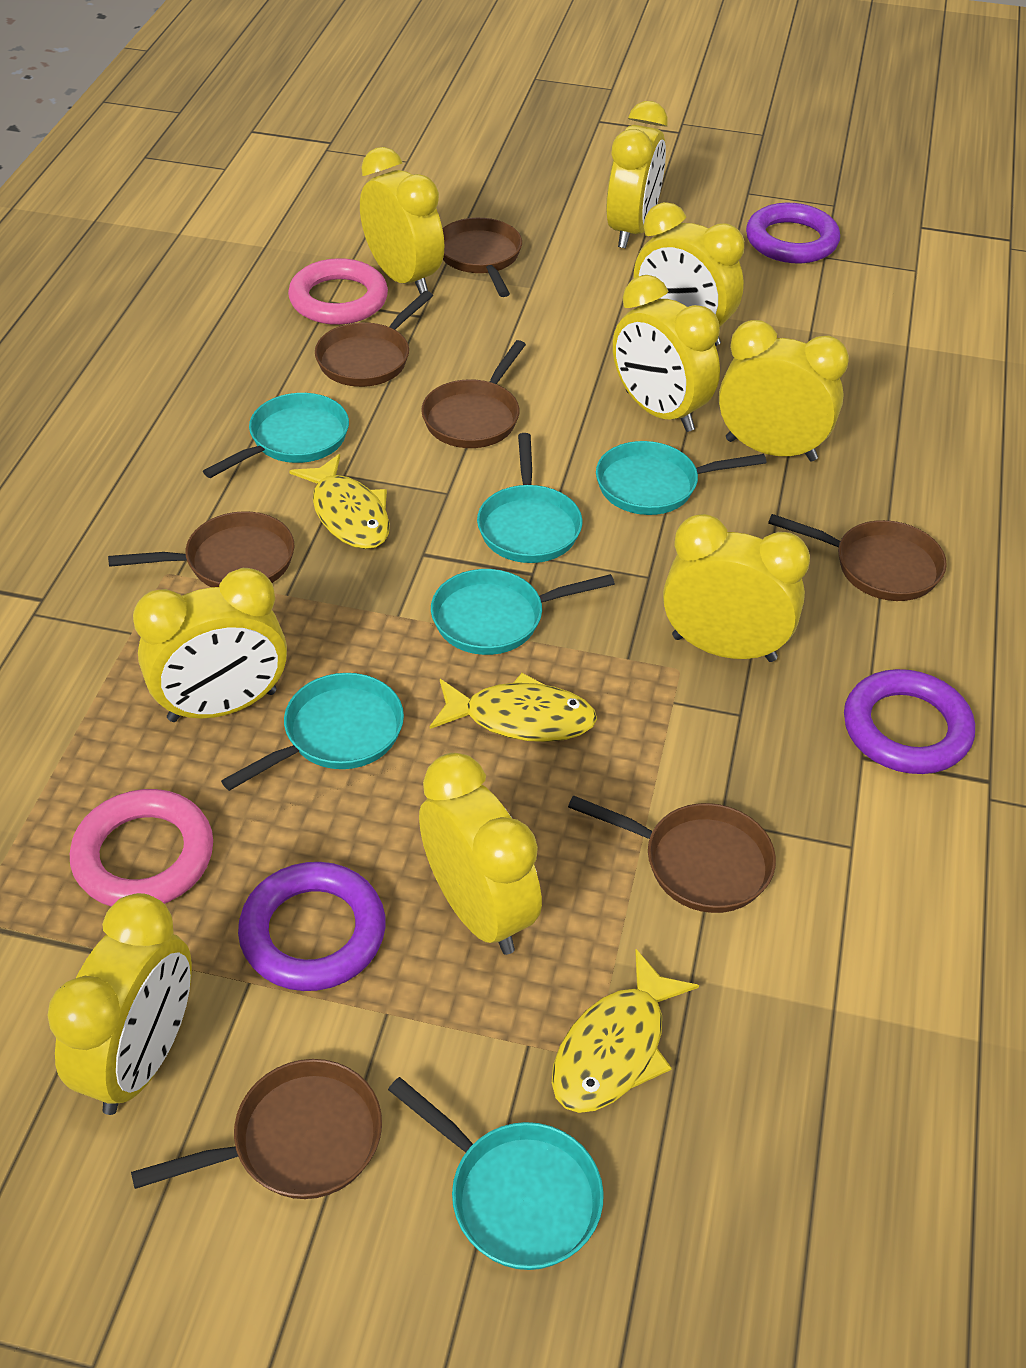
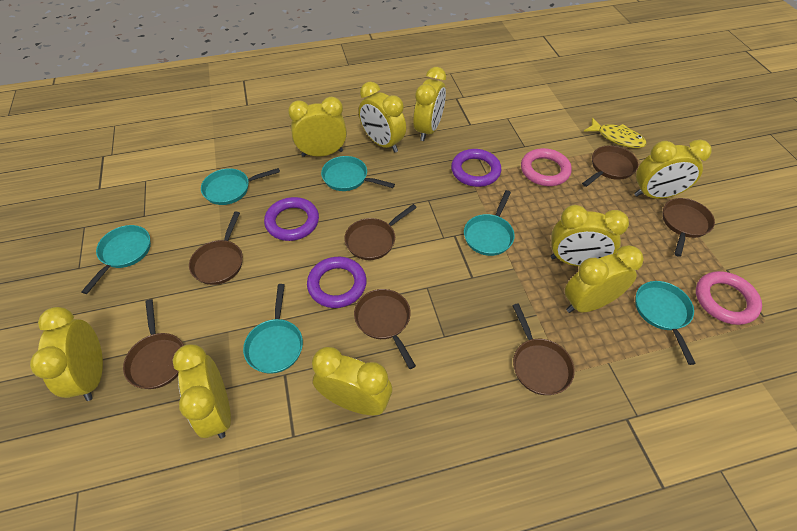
yellow fish: 3 -> 1

